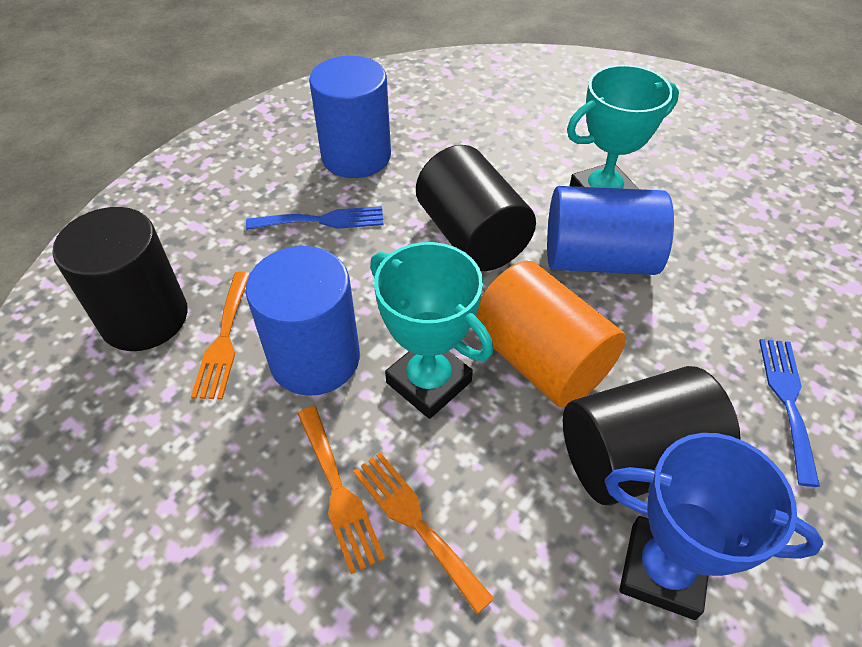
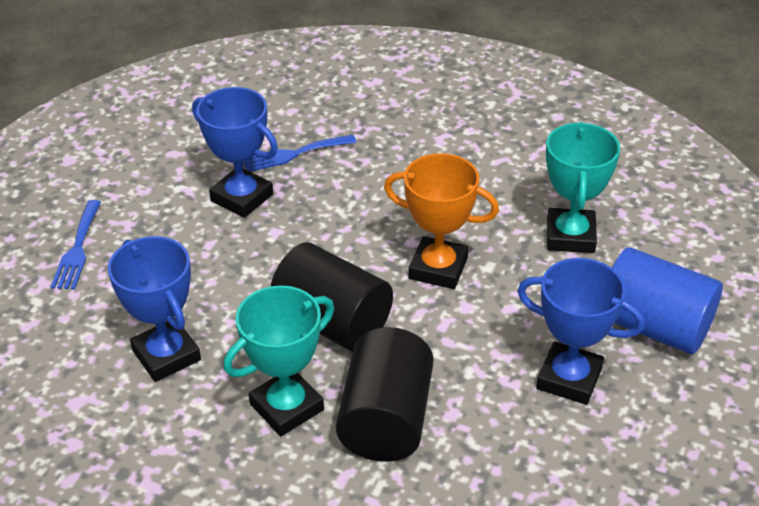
black cylinder: 3 -> 2
blue cylinder: 3 -> 1
blue trophy: 1 -> 3
orange cylinder: 1 -> 0
orange fork: 3 -> 0
orange trophy: 0 -> 1

